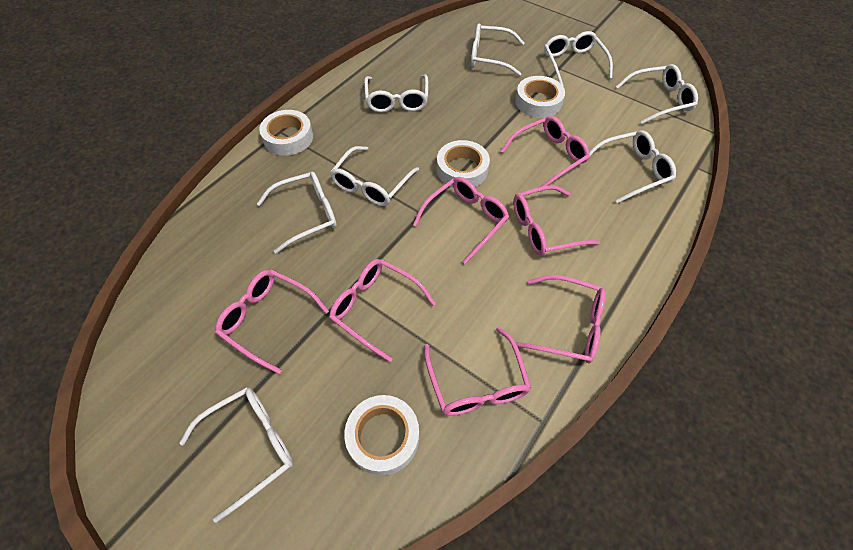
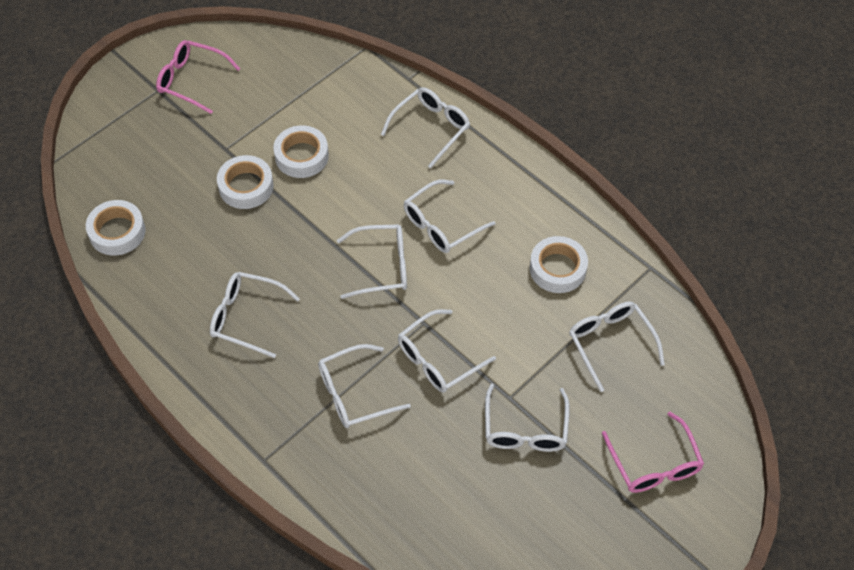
pink glasses: 7 -> 2

